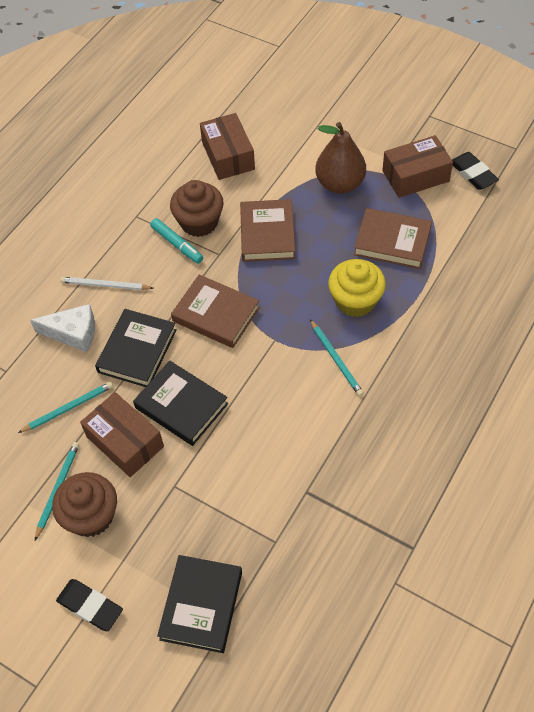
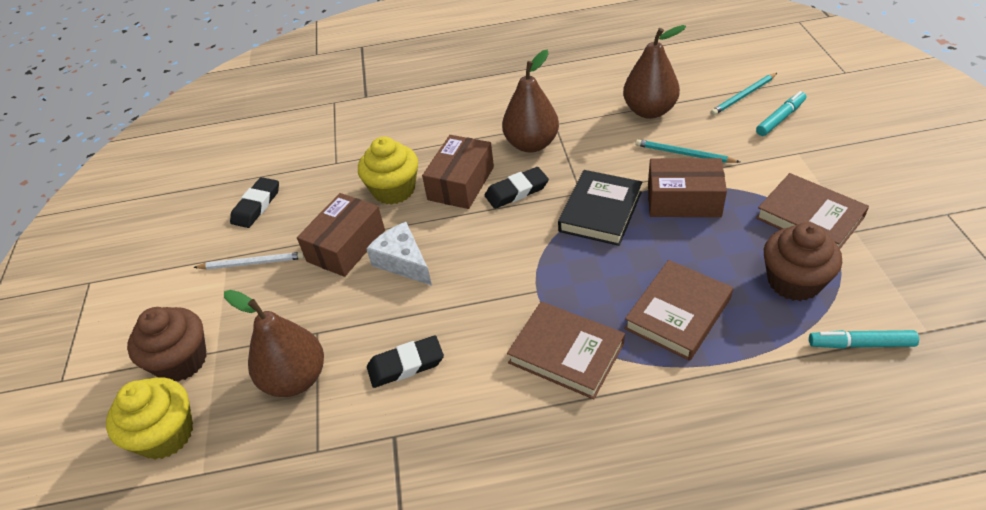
black book: 3 -> 1
black eraser: 2 -> 3
brown pear: 1 -> 3
turquoise marker: 1 -> 2
turquoise pencil: 3 -> 2
yellow cupcake: 1 -> 2

